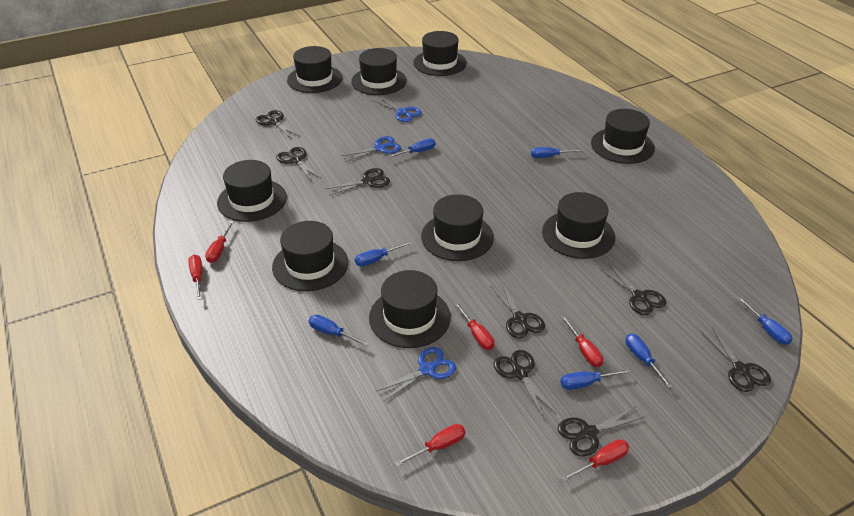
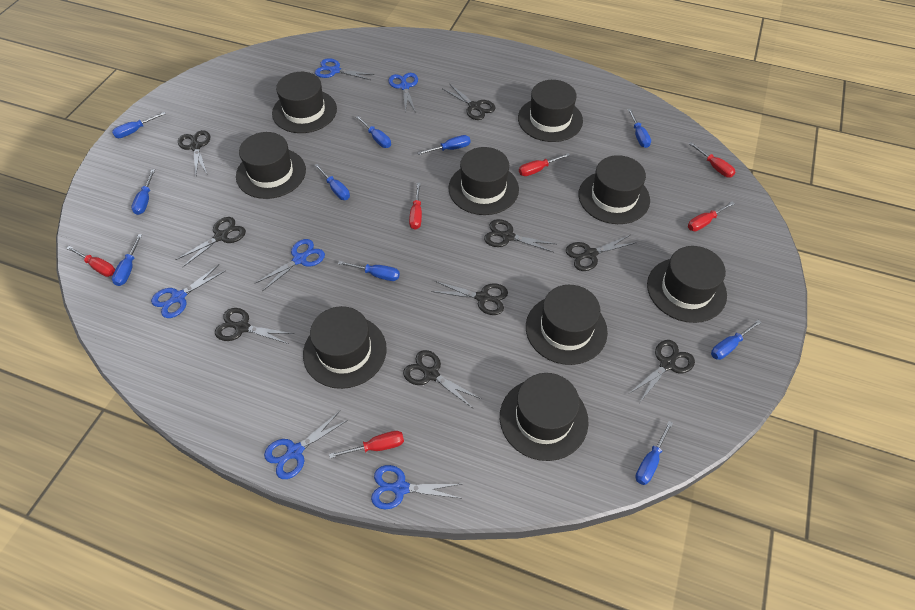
black scissors: 8 -> 9
blue scissors: 3 -> 6
blue screwdriver: 7 -> 10

